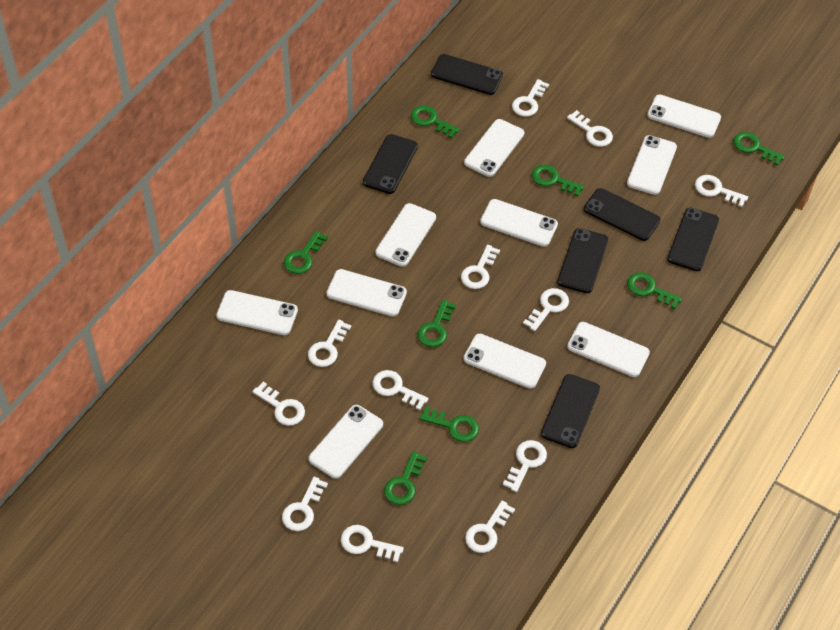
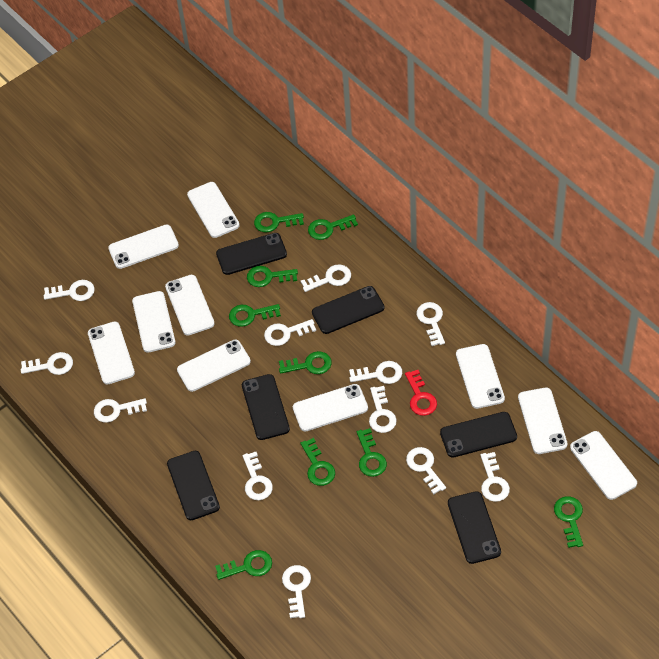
green key: 8 -> 9
red key: 0 -> 1

